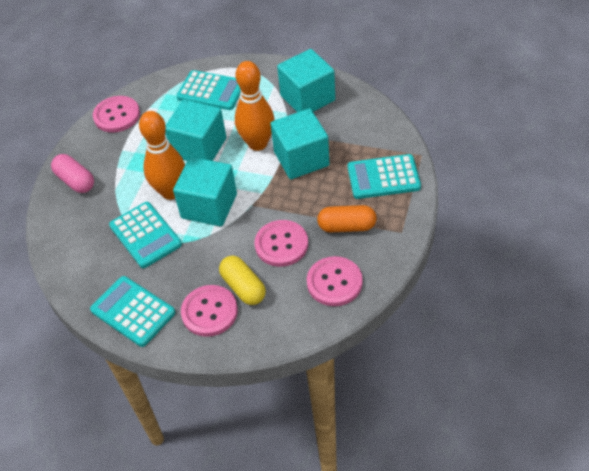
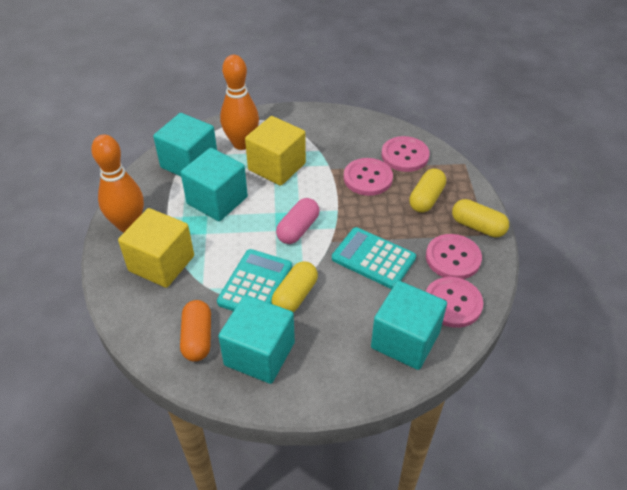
turquoise calculator: 4 -> 2
yellow capsule: 1 -> 3
yellow cube: 0 -> 2

